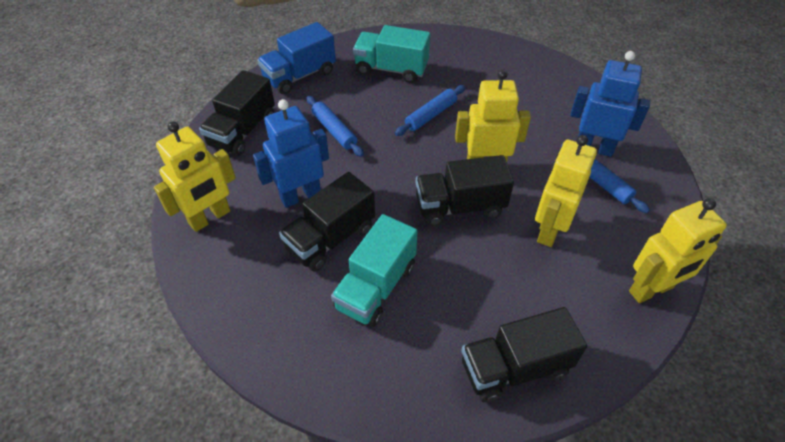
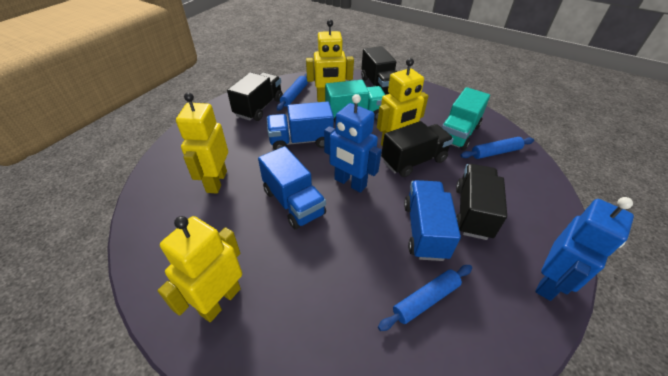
blue truck: 1 -> 3

